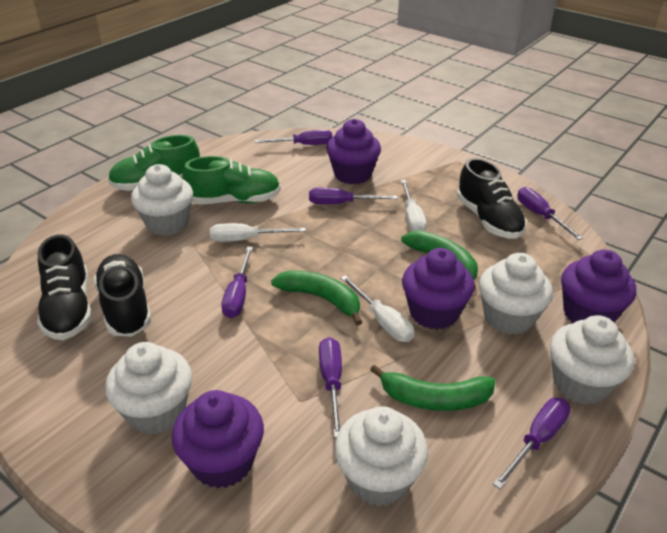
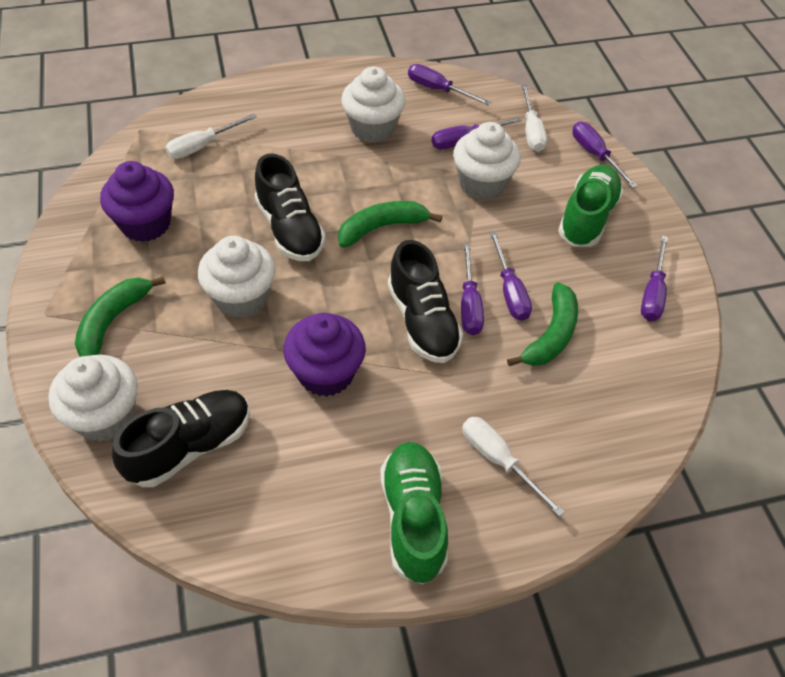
purple cupcake: 4 -> 2
white cupcake: 5 -> 4

